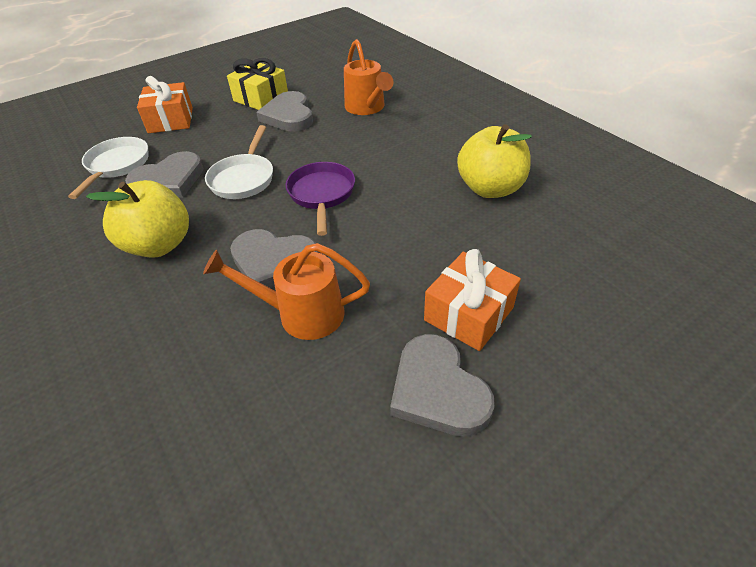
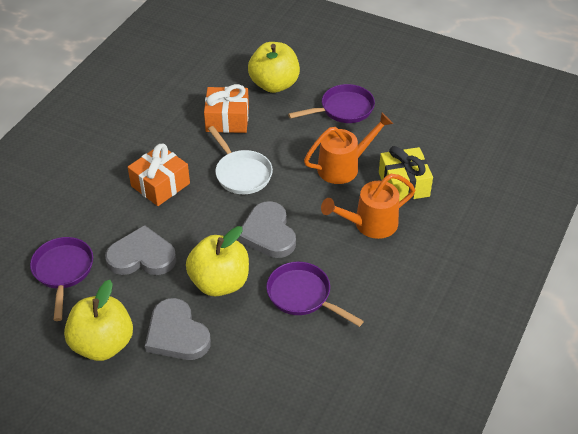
grey heart: 4 -> 3
purple pan: 1 -> 3
white pan: 2 -> 1
yellow apple: 2 -> 3

